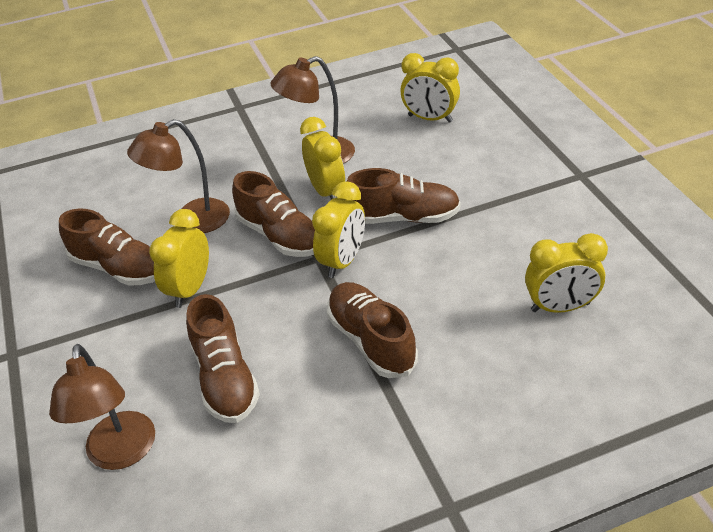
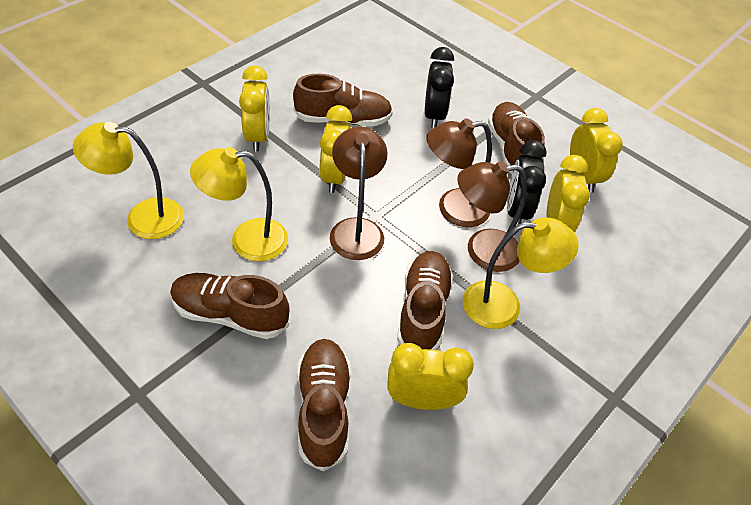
black clock: 0 -> 2
yellow lamp: 0 -> 3

